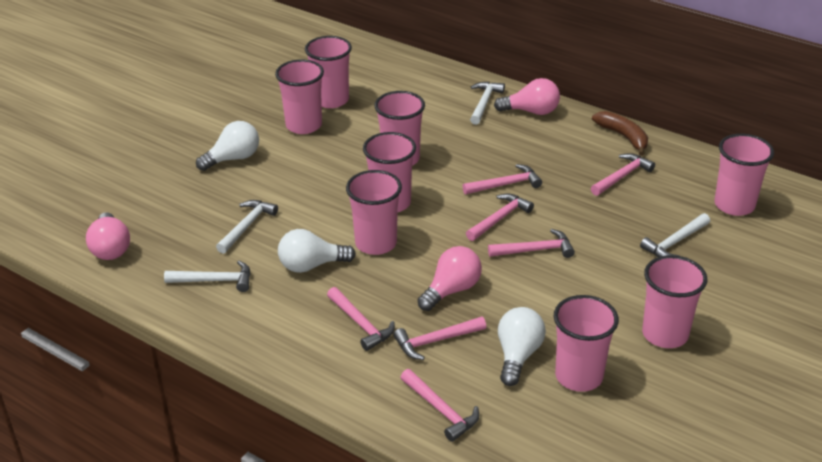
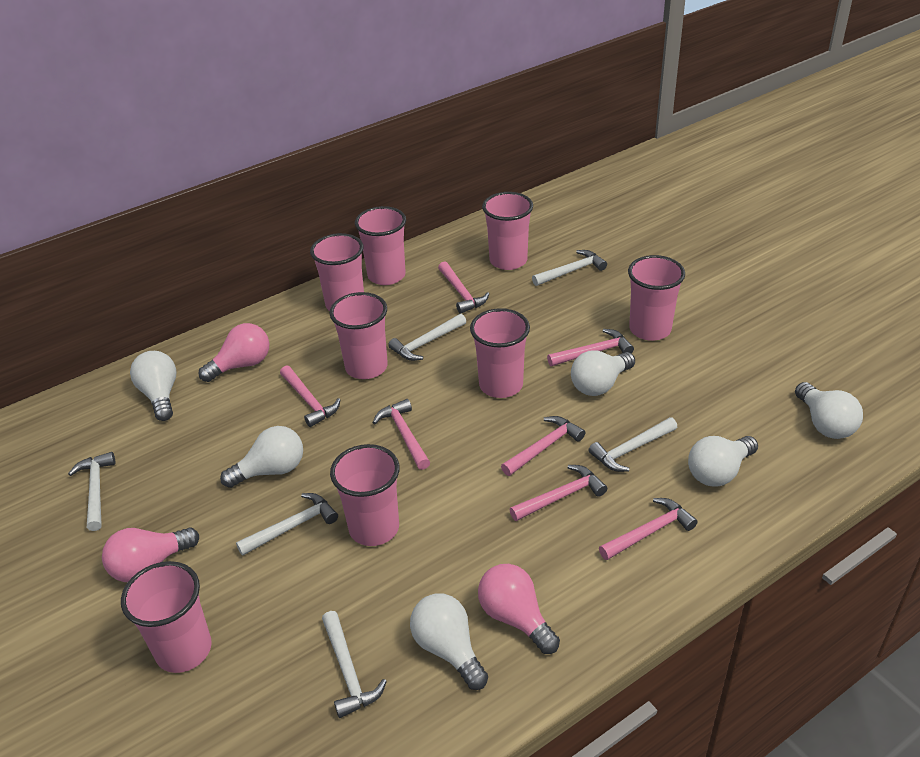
brown banana: 1 -> 0
white hammer: 4 -> 6
white light bulb: 3 -> 6

